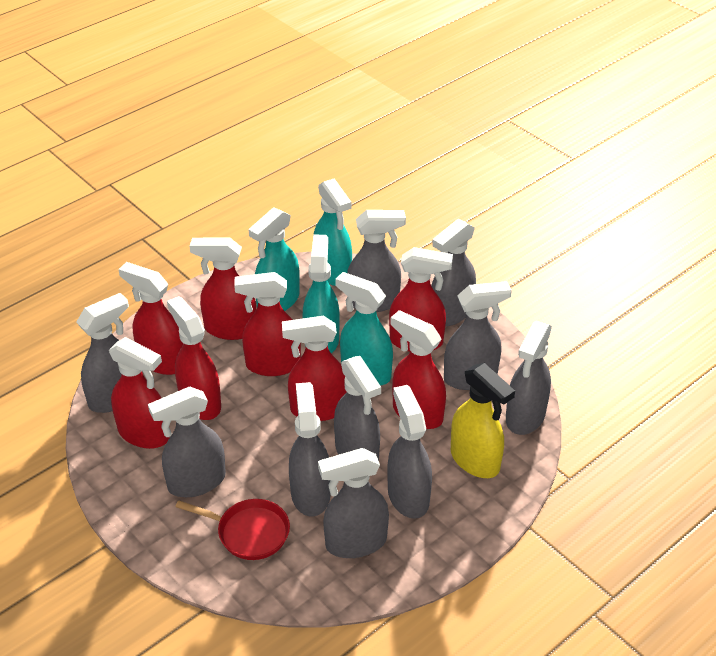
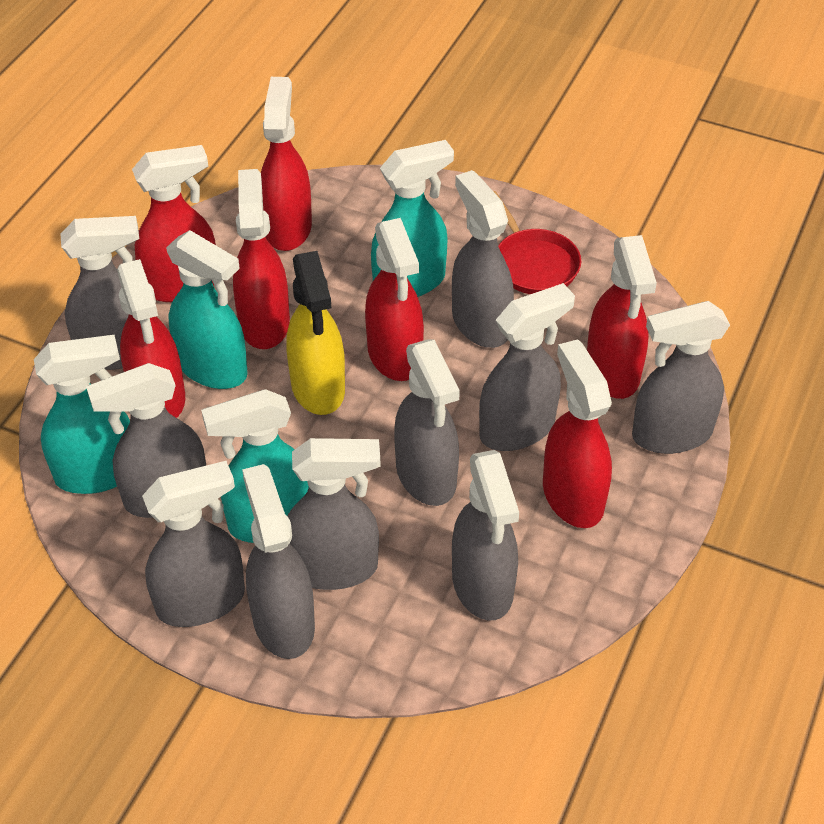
red spray bottle: 8 -> 7

